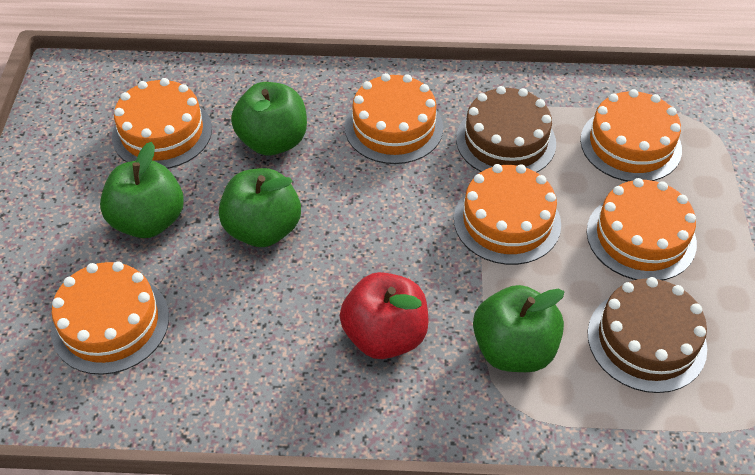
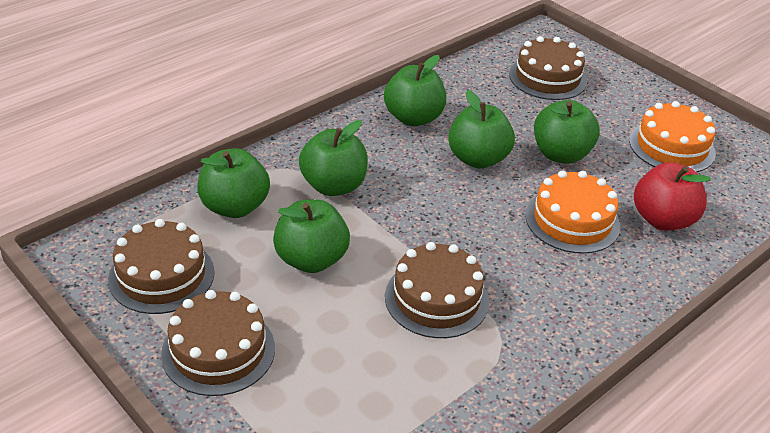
brown cake: 2 -> 4
green apple: 4 -> 6
orange cake: 6 -> 2

